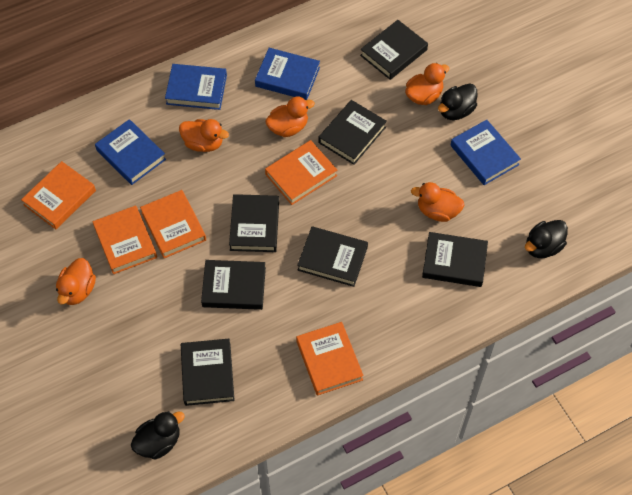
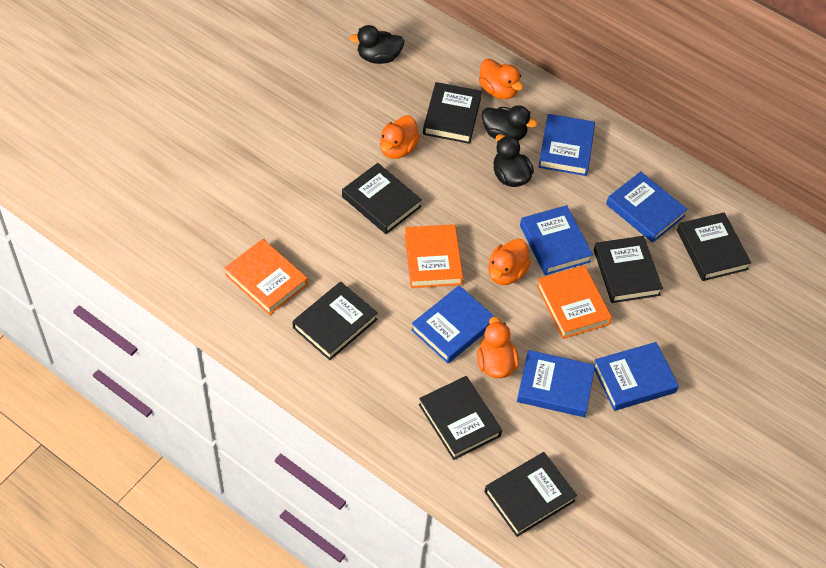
blue book: 4 -> 6
orange book: 5 -> 3
orange duck: 5 -> 4

